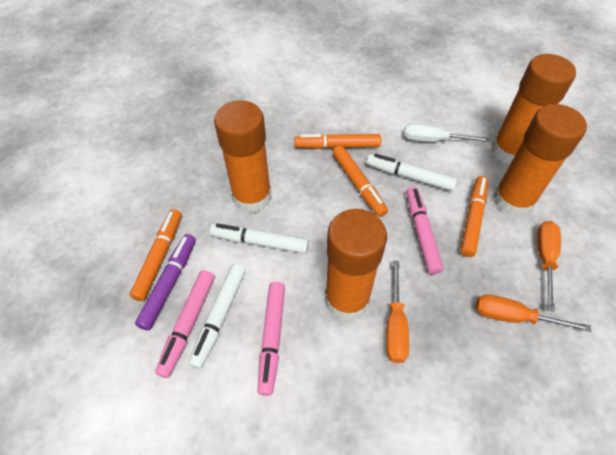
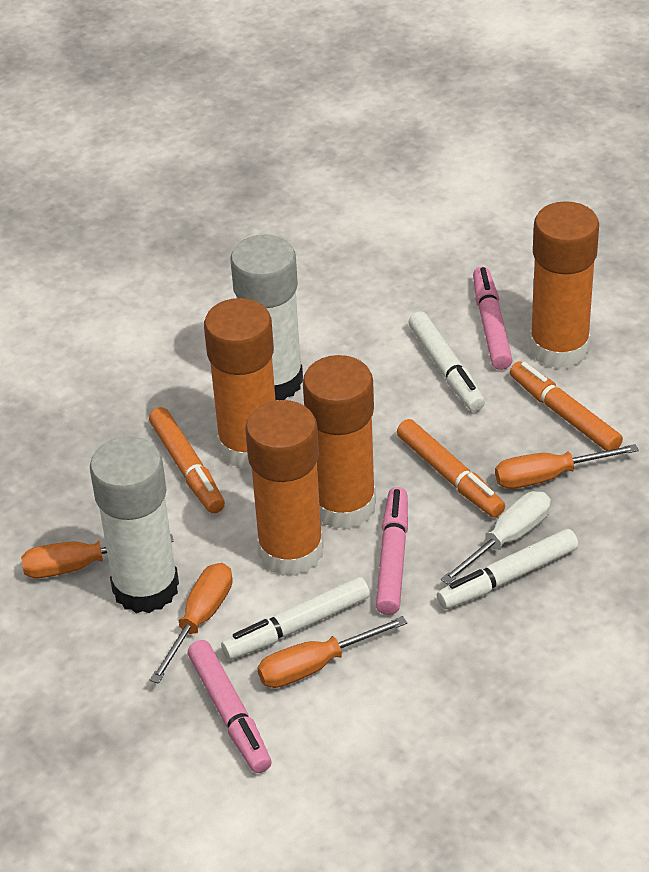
orange marker: 4 -> 3
orange screwdriver: 3 -> 4
purple marker: 1 -> 0
white glue stick: 0 -> 2

